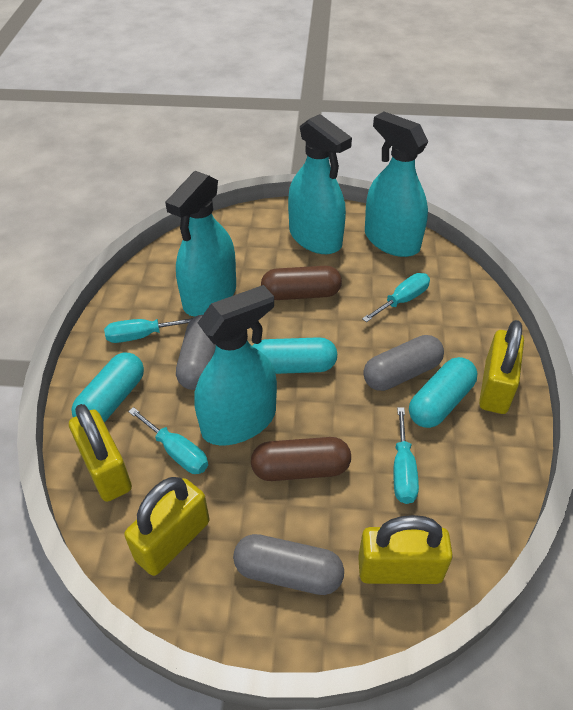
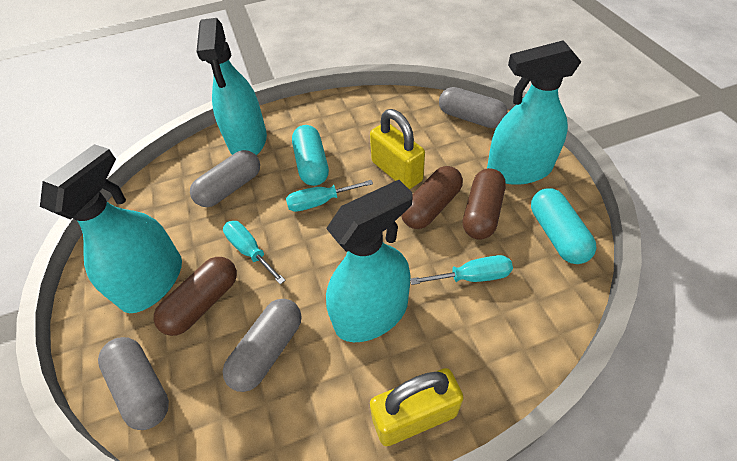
brown capsule: 2 -> 3
grey capsule: 3 -> 4
turquoise capsule: 3 -> 2
turquoise screwdriver: 4 -> 3
yellow padlock: 4 -> 2

